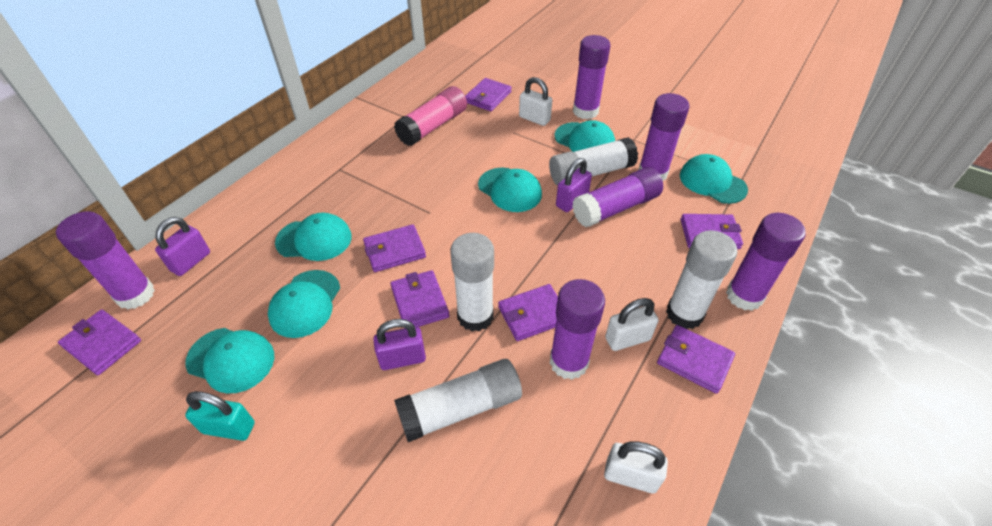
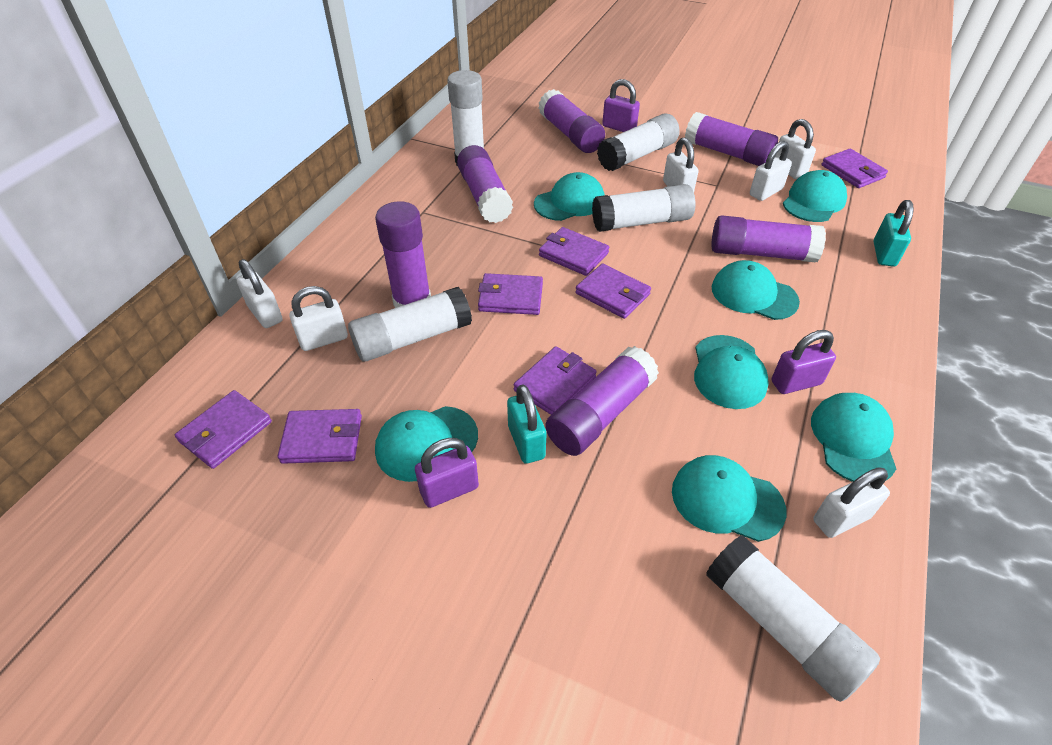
pink glue stick: 1 -> 0
turquoise cap: 6 -> 7
turquoise padlock: 1 -> 2
white glue stick: 4 -> 5
white padlock: 3 -> 6

